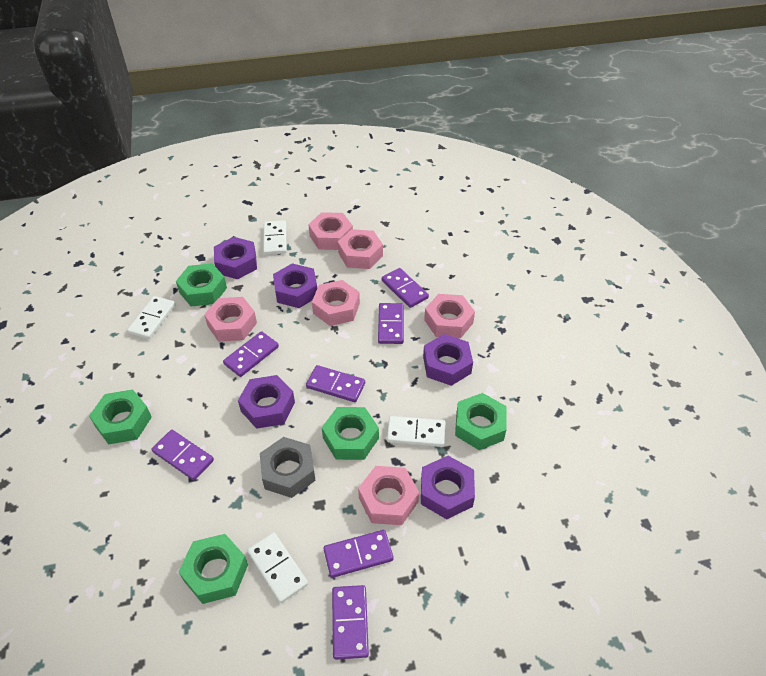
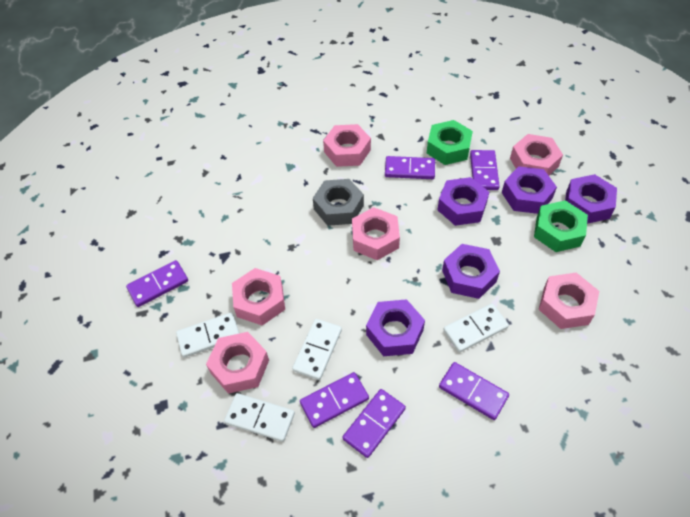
green nut: 5 -> 2
purple domino: 7 -> 6

